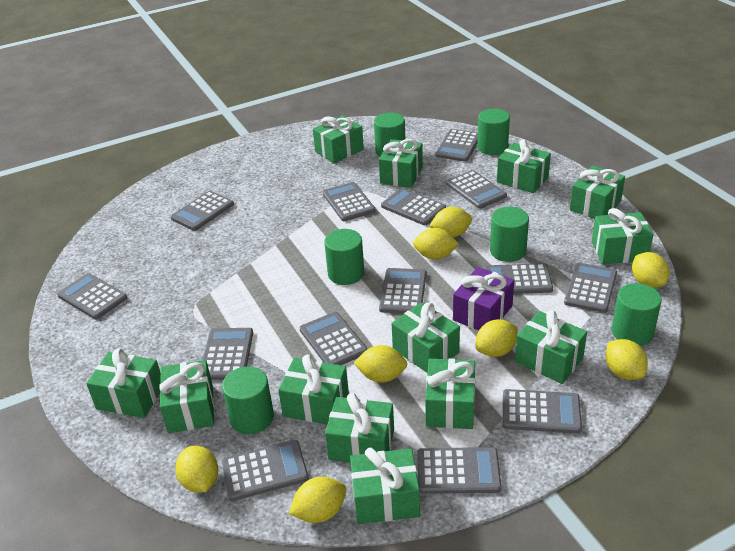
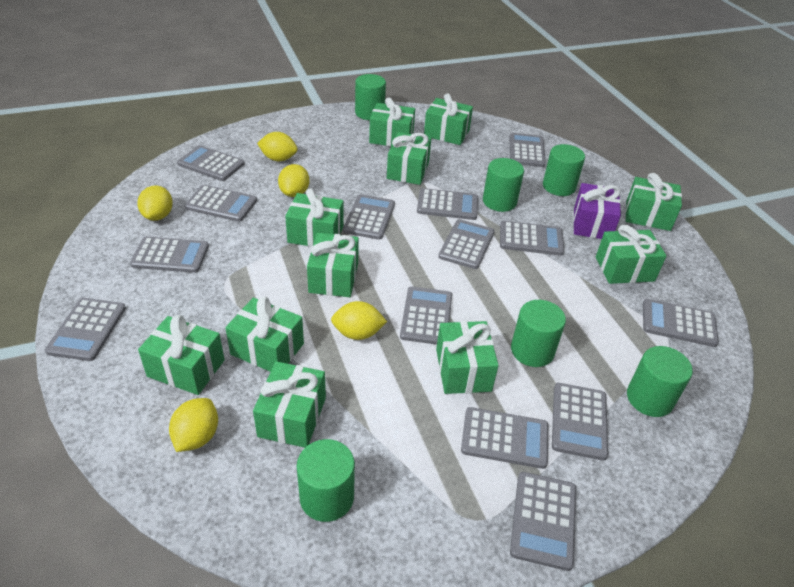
green gift: 13 -> 11
yellow lemon: 8 -> 5

